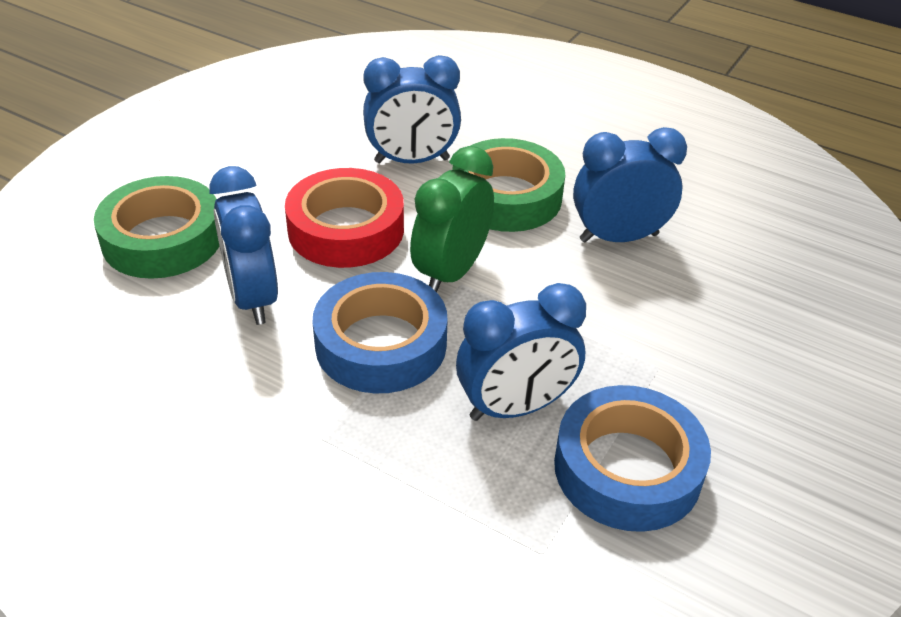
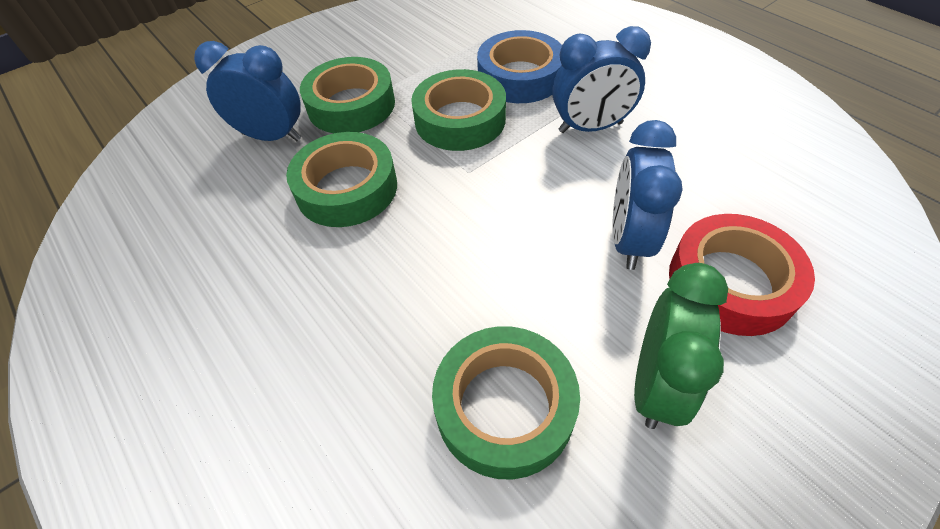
blue clock: 4 -> 3
blue tape: 2 -> 1
green tape: 2 -> 4

